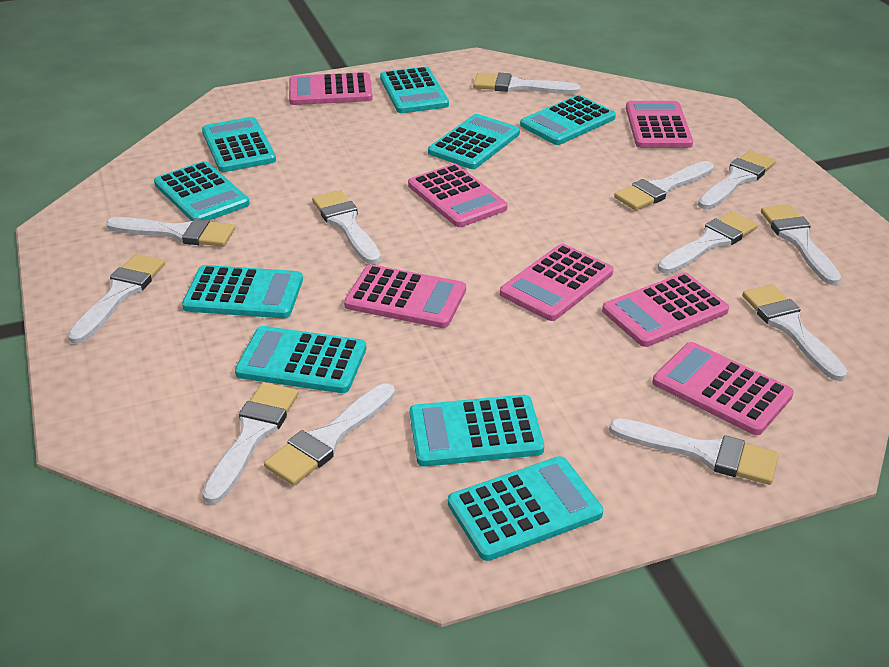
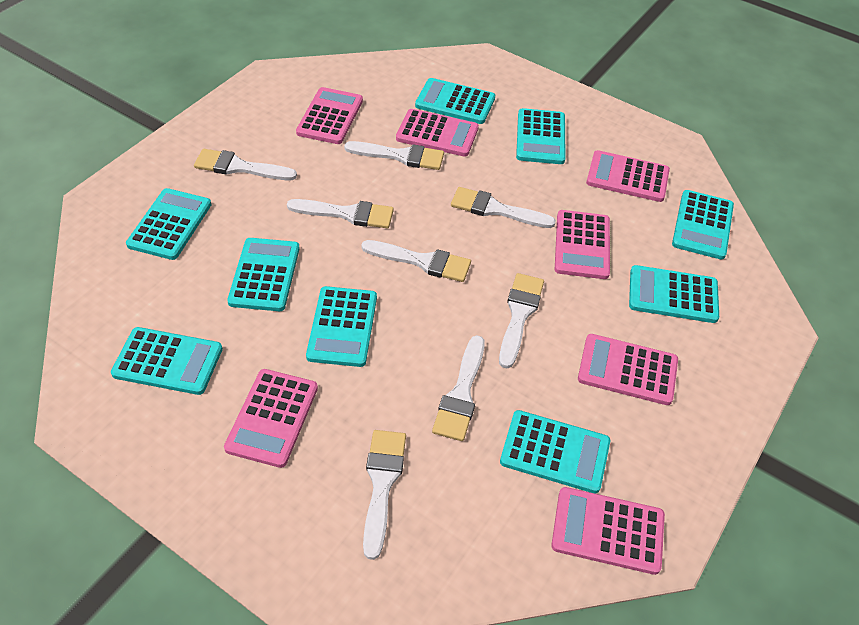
white brush: 12 -> 8

